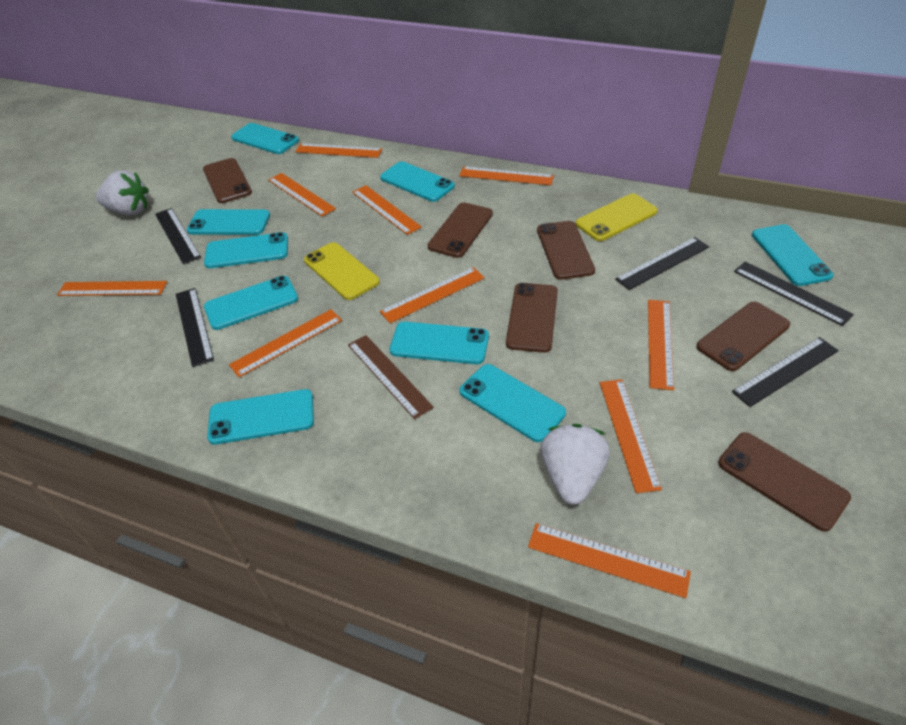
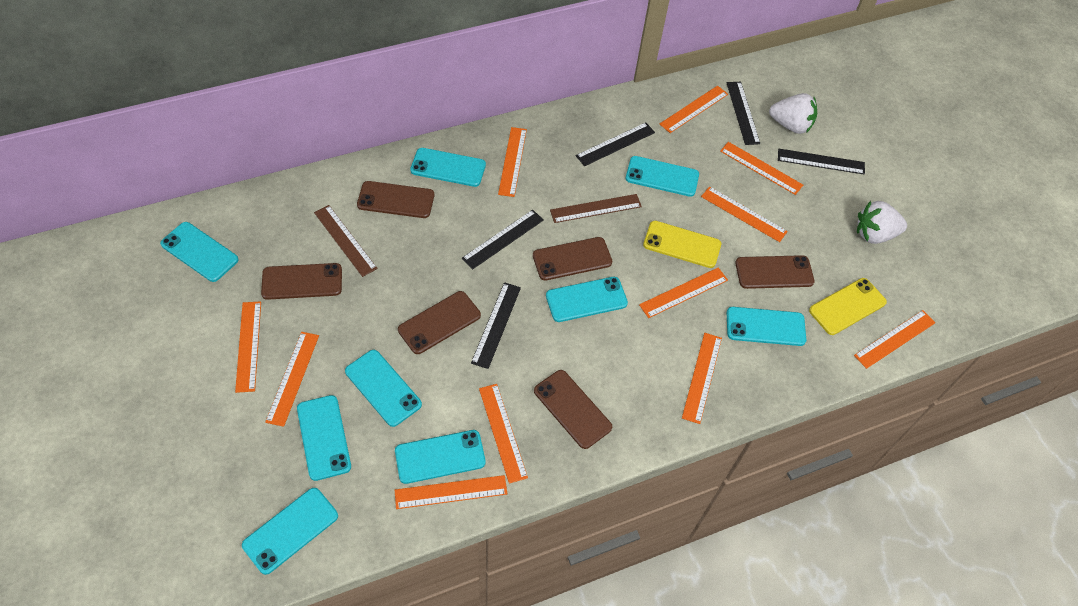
brown ruler: 1 -> 2
orange ruler: 10 -> 11

